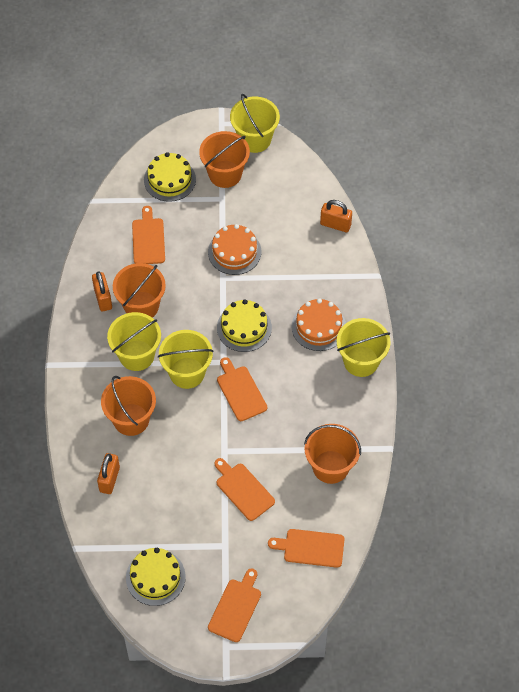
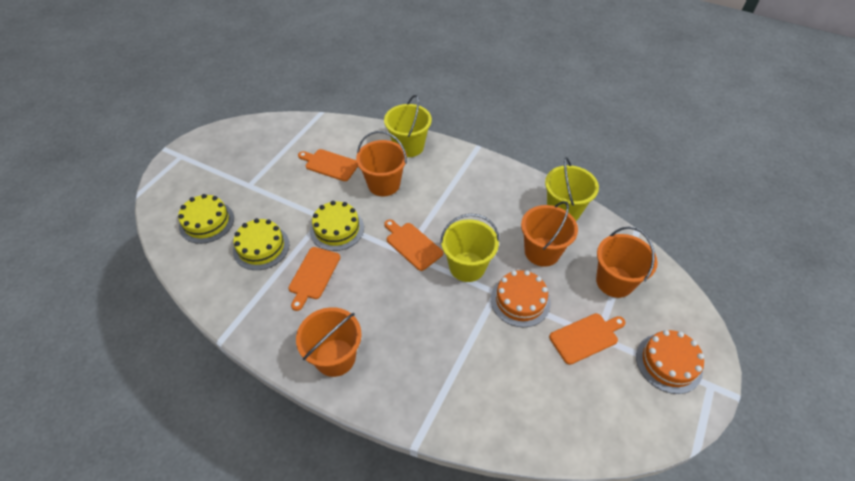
orange cutting board: 5 -> 4
orange padlock: 3 -> 0
yellow bucket: 4 -> 3

